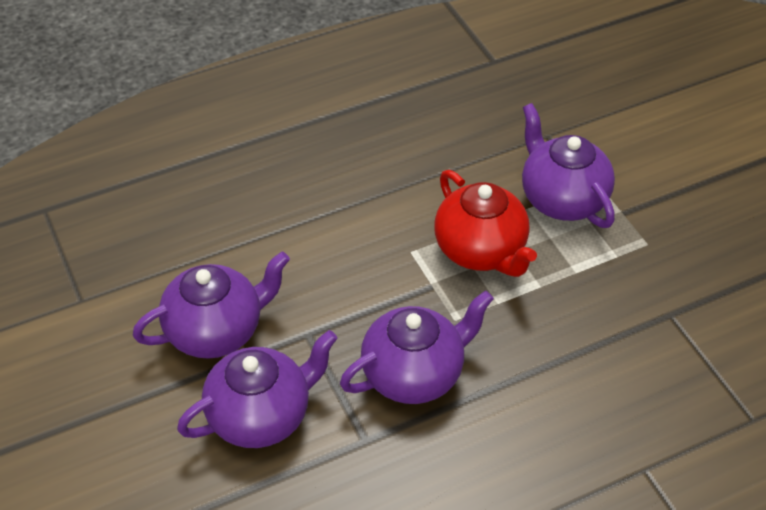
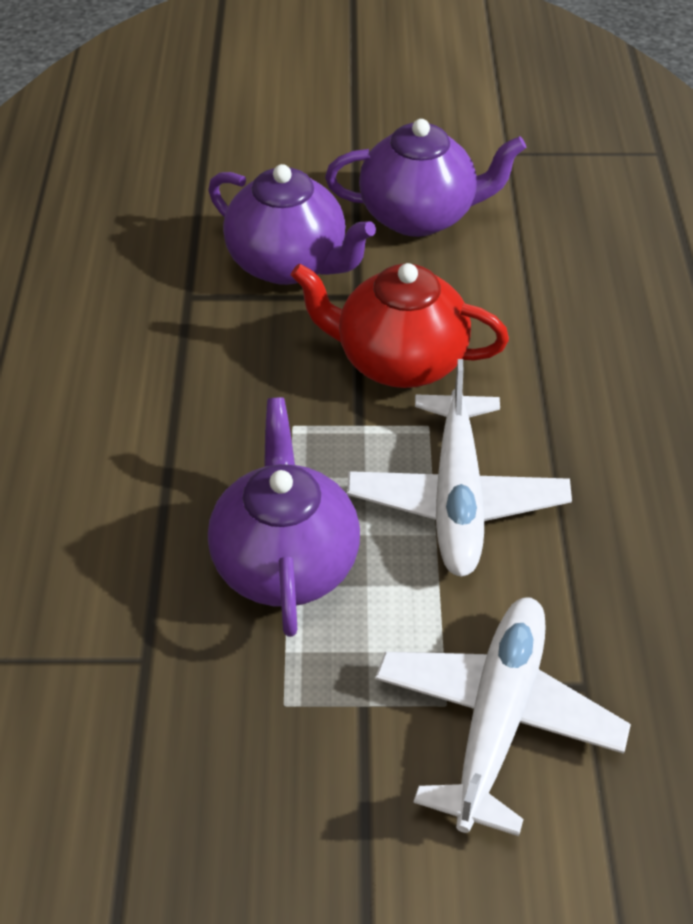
purple teapot: 4 -> 3
white plane: 0 -> 2

